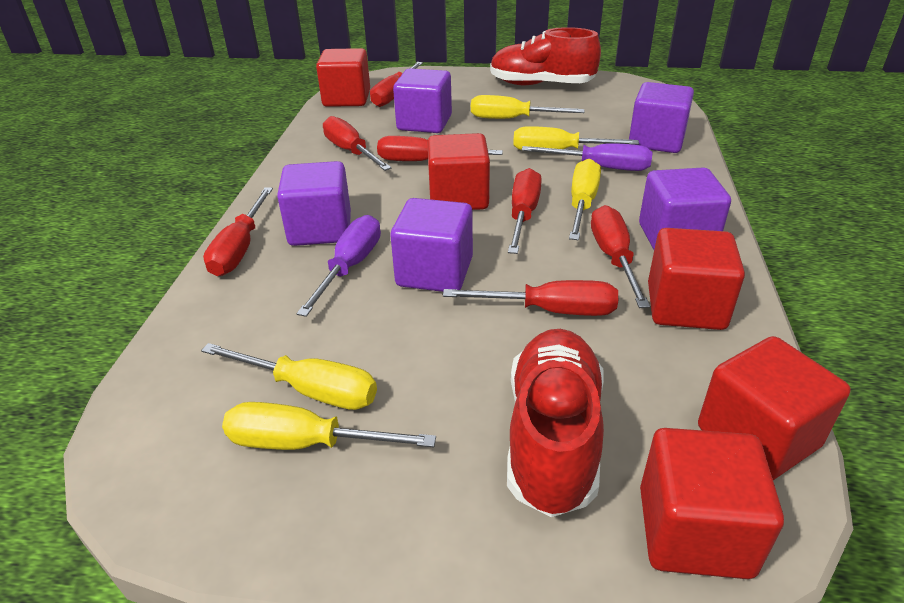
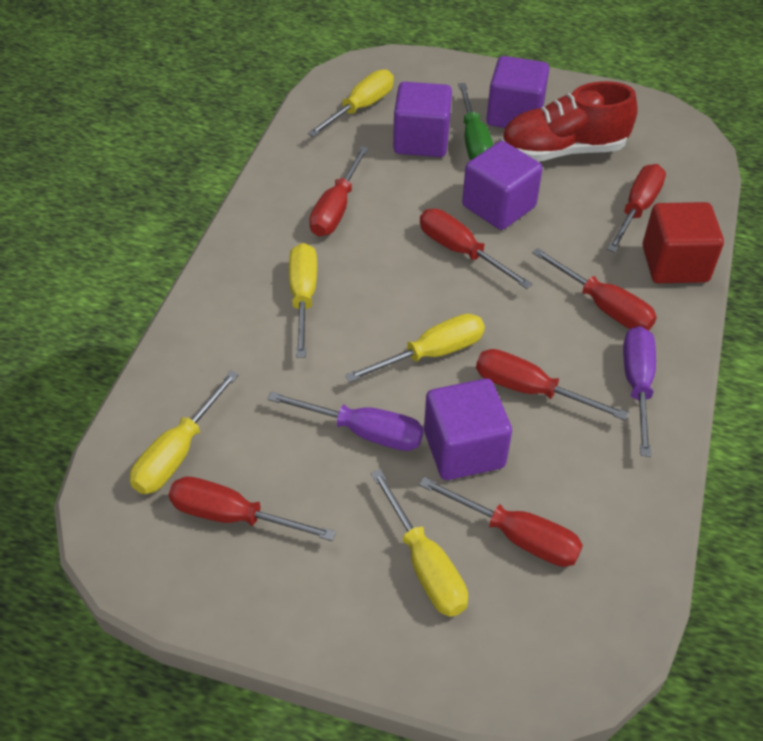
green screwdriver: 0 -> 1
purple cube: 5 -> 4
red cube: 5 -> 1
red shoe: 2 -> 1

